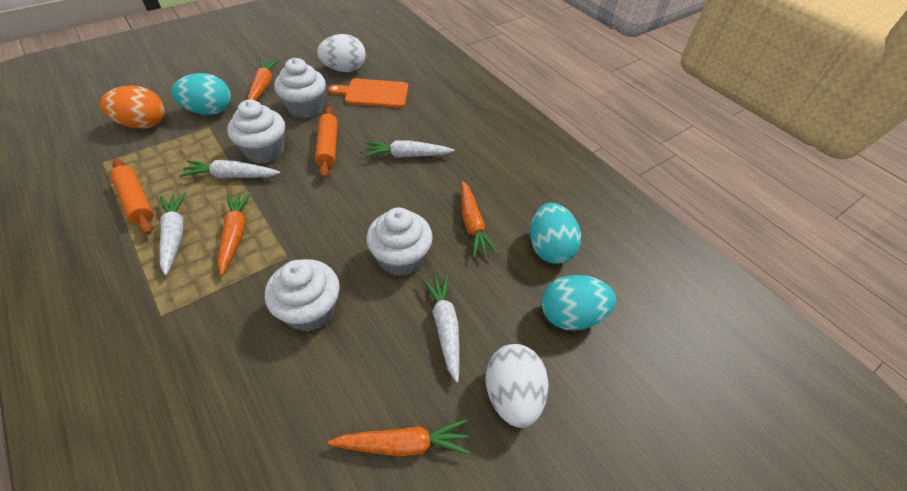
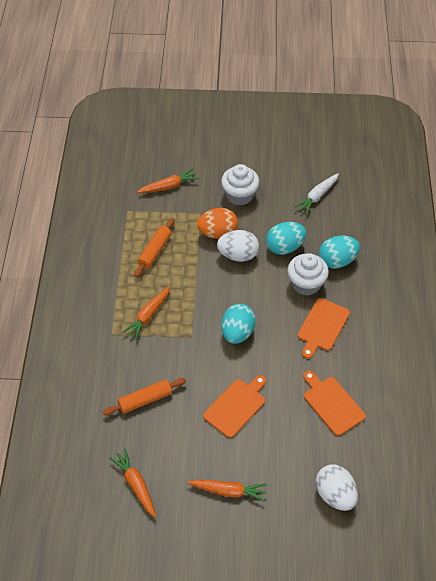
orange cutting board: 1 -> 3
white carrot: 4 -> 1
white cupcake: 4 -> 2

